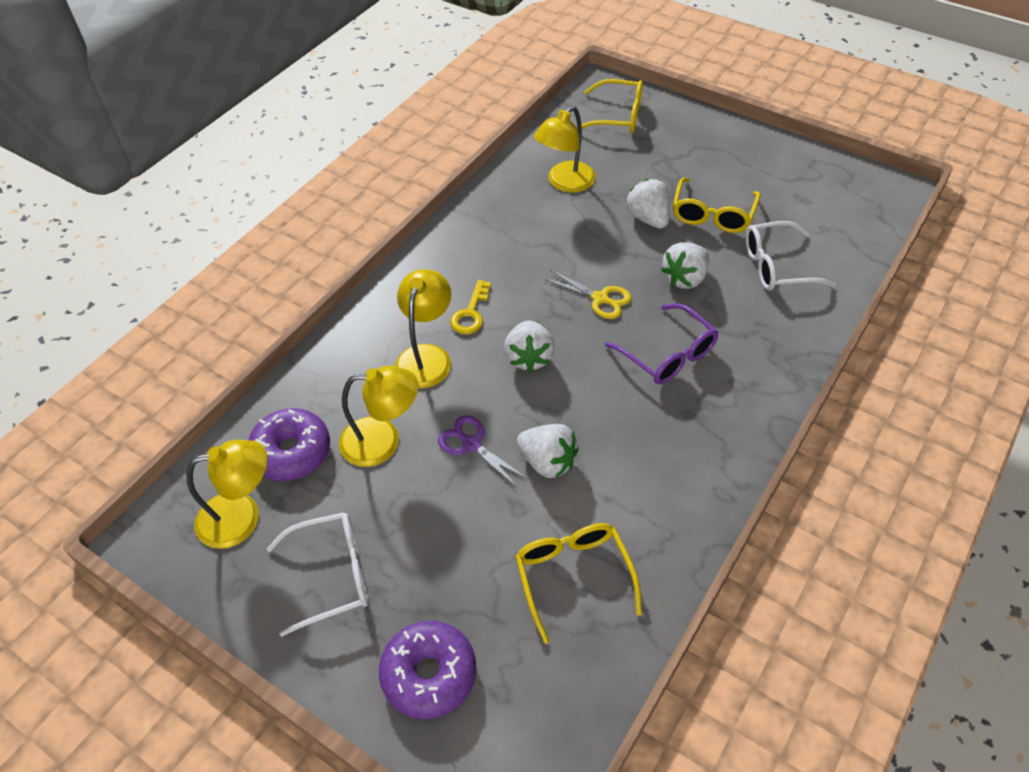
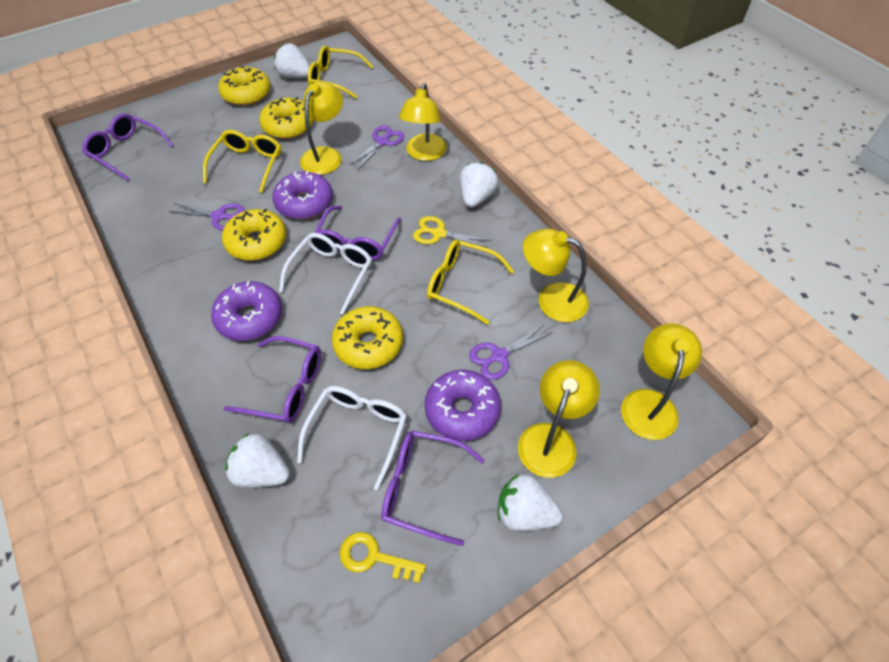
purple donut: 2 -> 3
purple glasses: 1 -> 4
purple scissors: 1 -> 3
yellow donut: 0 -> 4
yellow lamp: 4 -> 5

